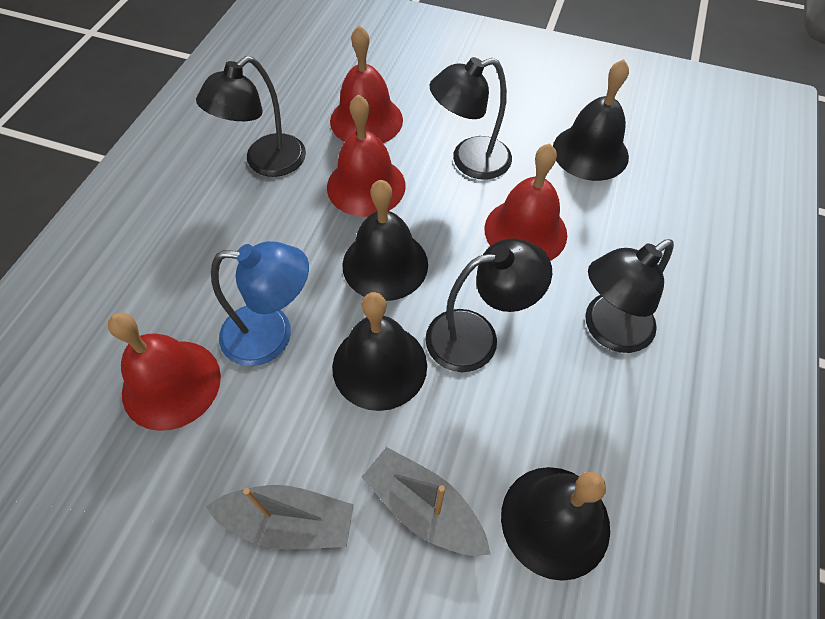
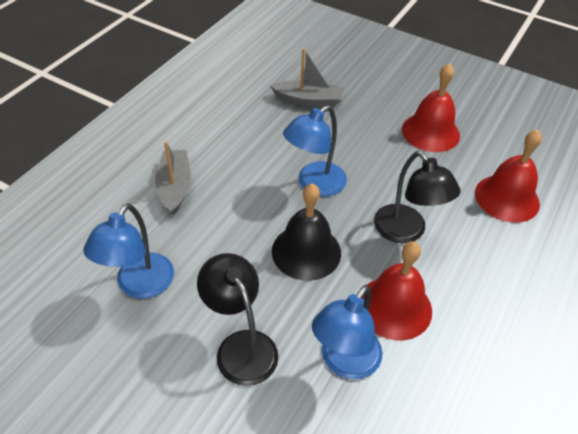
black bell: 4 -> 1
black lamp: 4 -> 2
blue lamp: 1 -> 3
red bell: 4 -> 3

